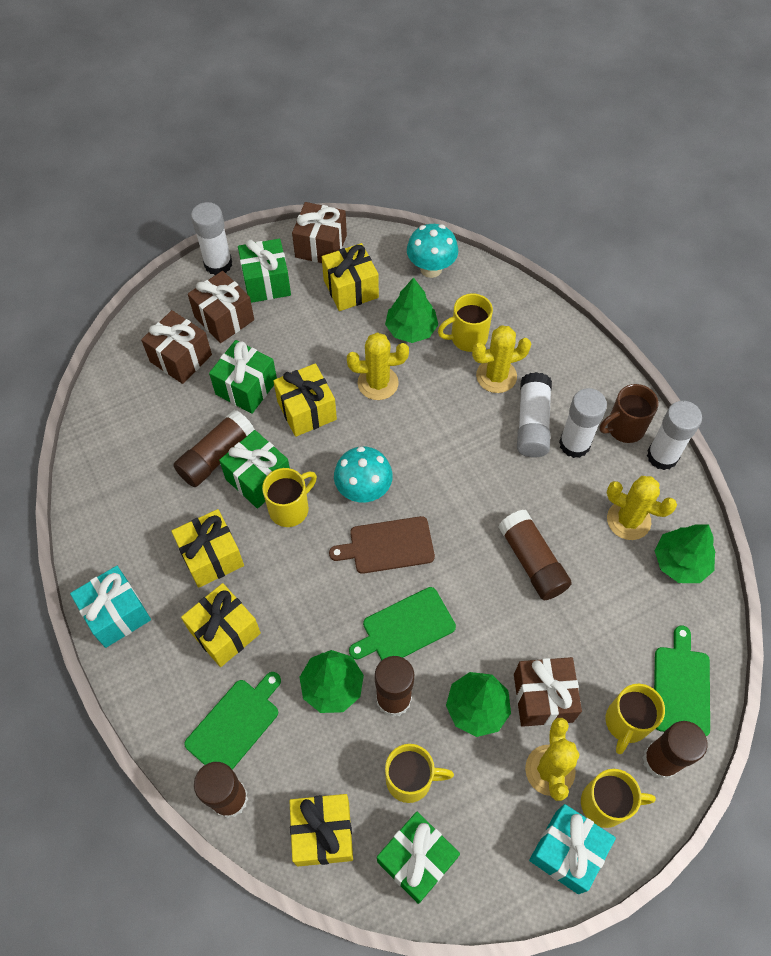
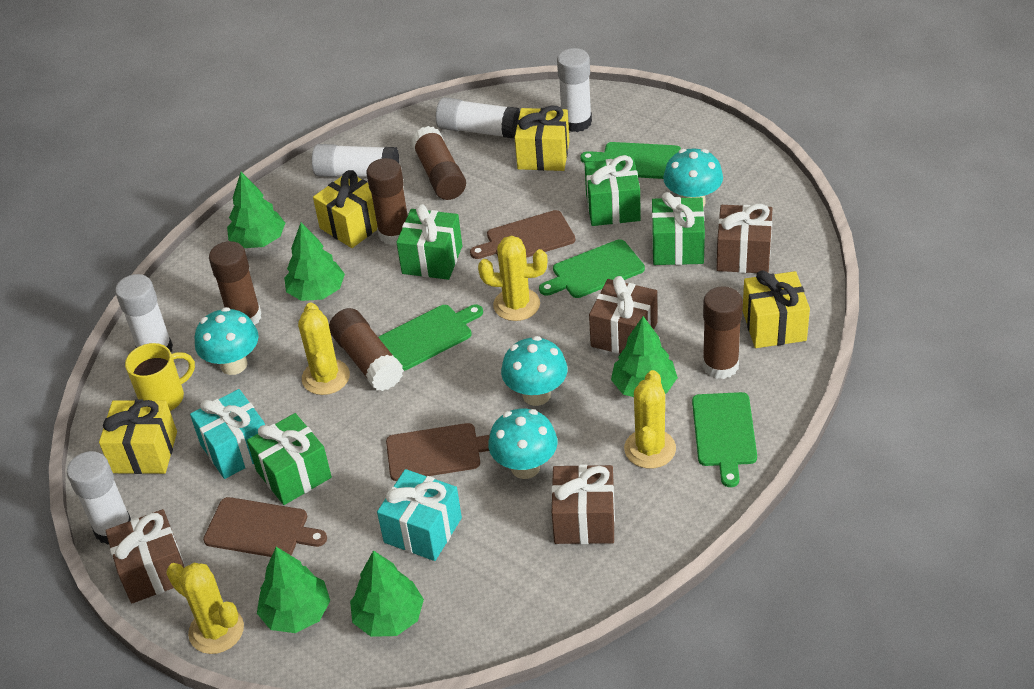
brown cutting board: 1 -> 3
brown mug: 1 -> 0
green cutting board: 3 -> 4
green tree: 4 -> 5
turquoise mushroom: 2 -> 4
white glue stick: 4 -> 5
yellow gift: 5 -> 4
yellow mug: 5 -> 1

